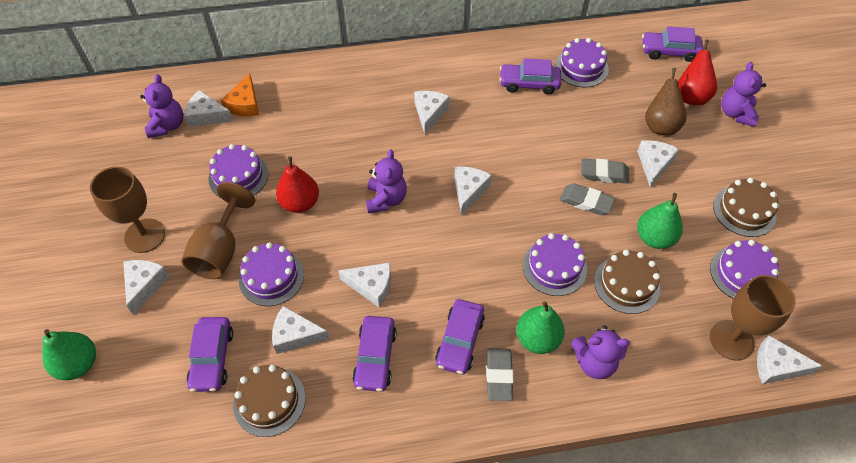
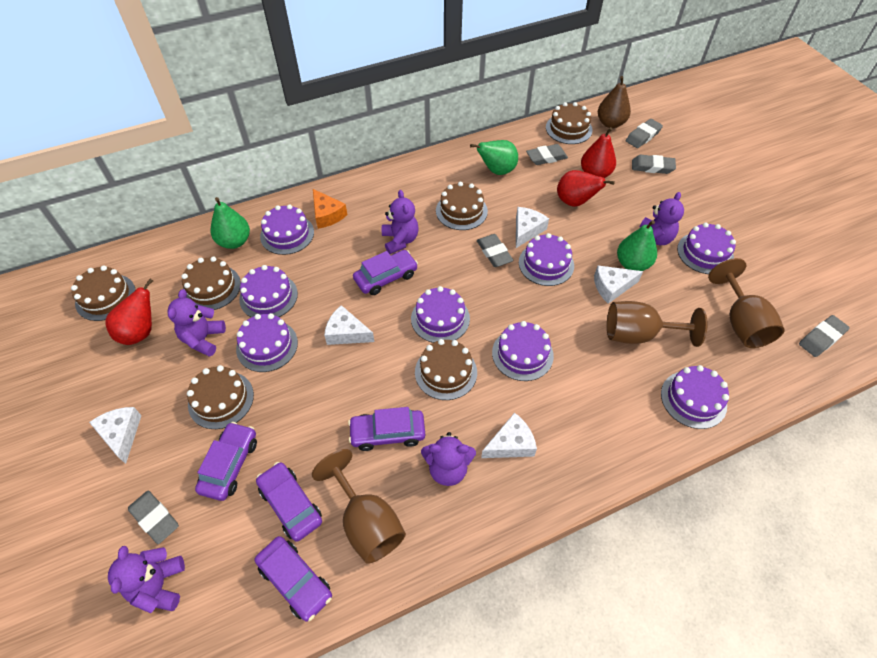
brown cake: 3 -> 6
grey eraser: 3 -> 6
purple cake: 5 -> 8
purple teddy bear: 4 -> 5
red pear: 2 -> 3
white cheese: 8 -> 5

